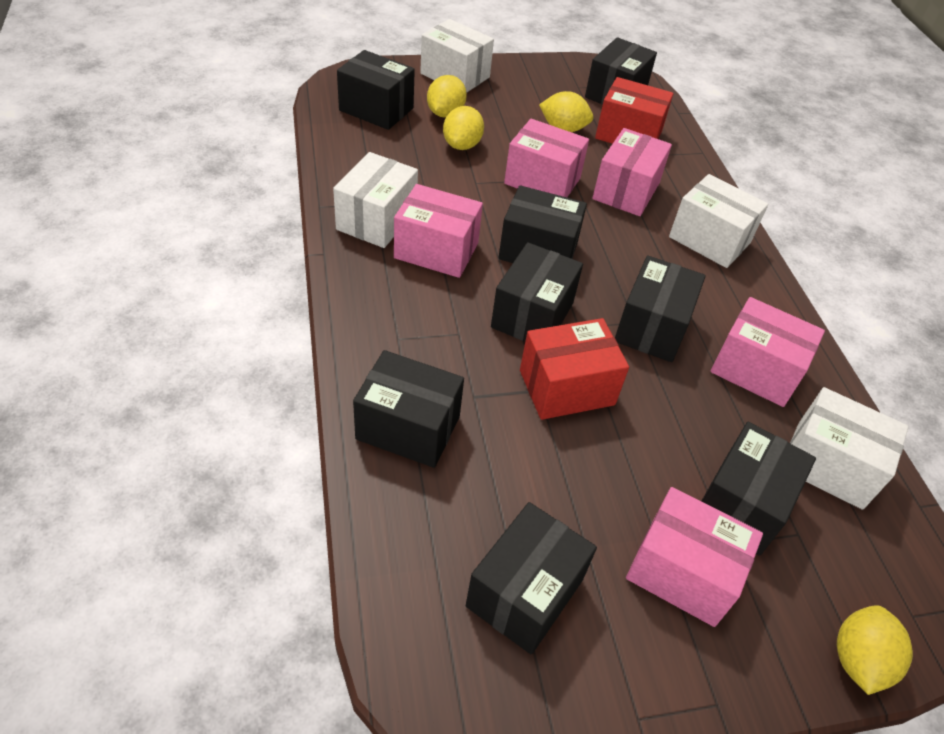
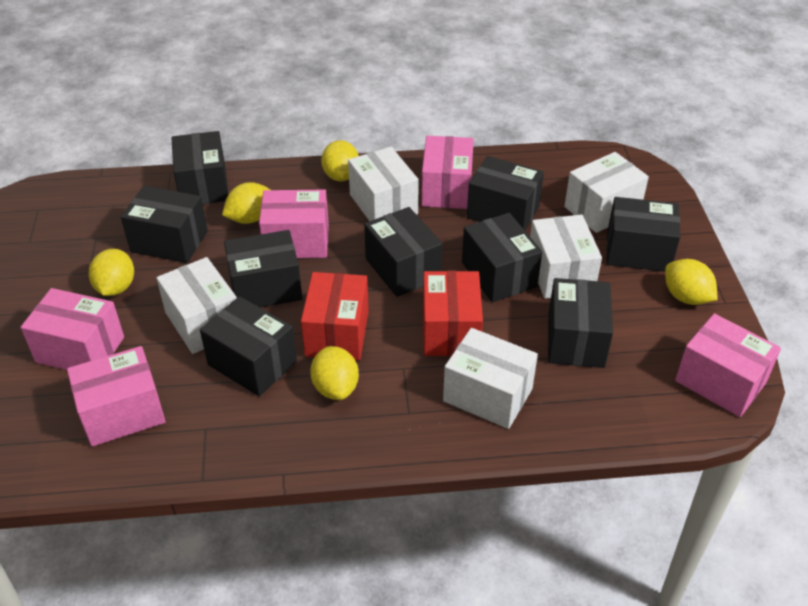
black box: 8 -> 9
white box: 4 -> 5
yellow lemon: 4 -> 5

